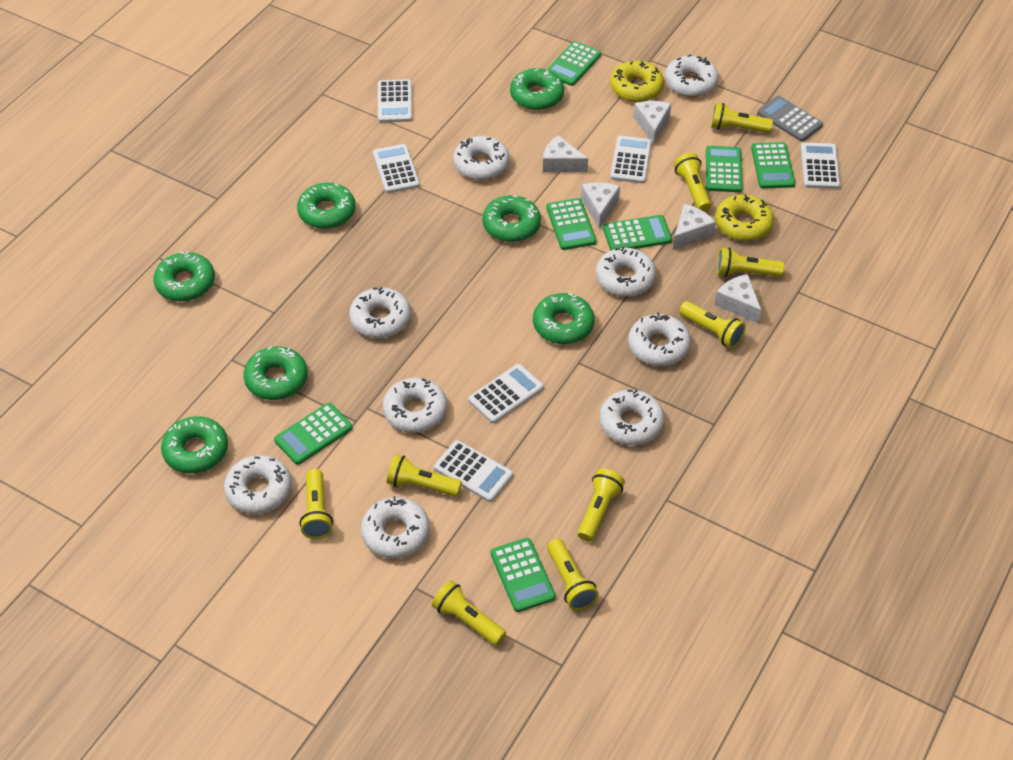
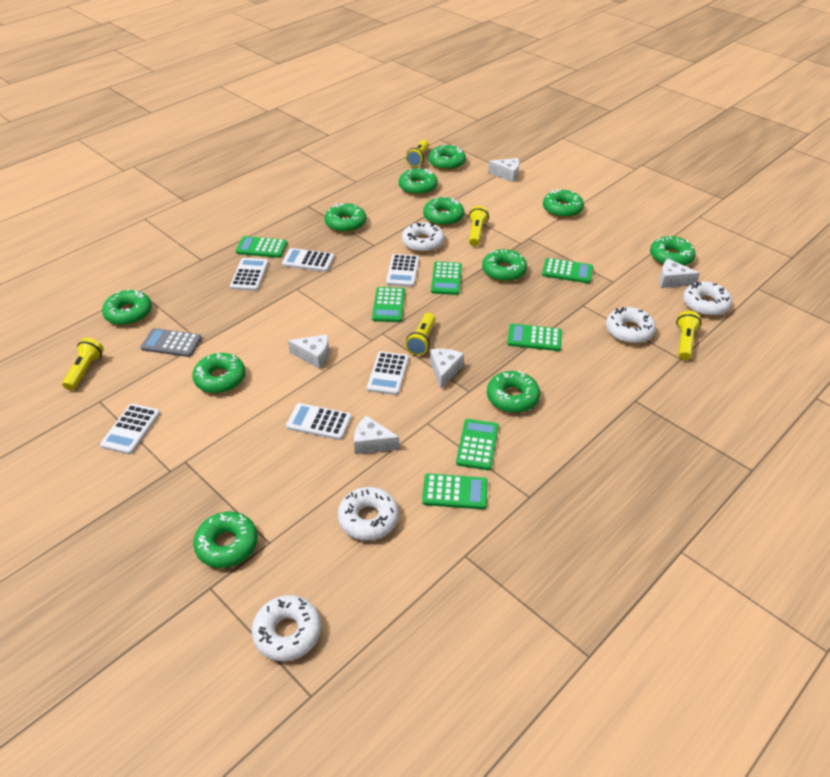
green donut: 7 -> 11
white donut: 9 -> 5
yellow donut: 2 -> 0
yellow flashlight: 9 -> 5

